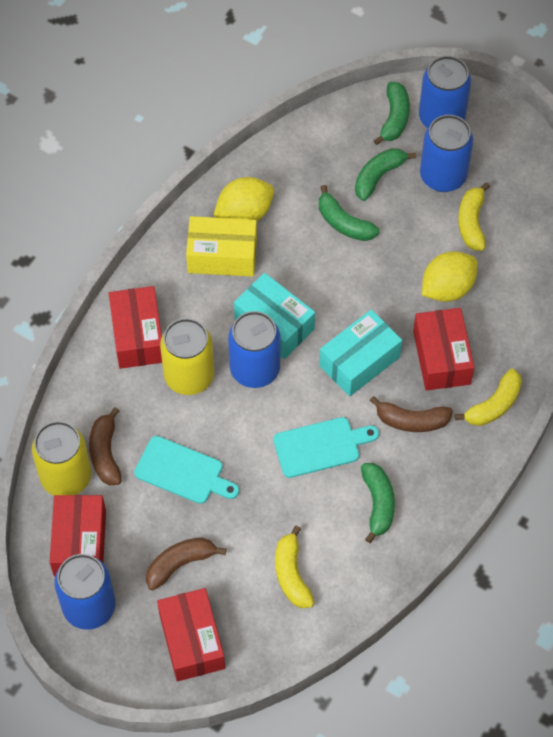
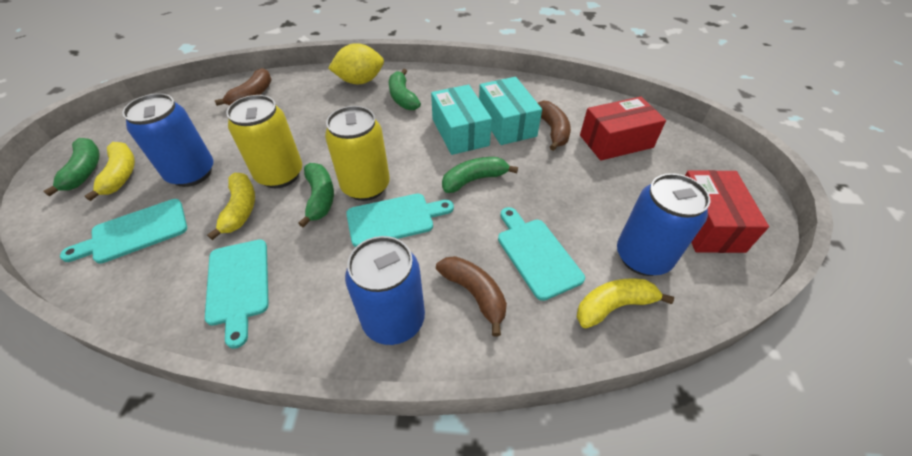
blue can: 4 -> 3
red box: 4 -> 2
turquoise cutting board: 2 -> 4
yellow box: 1 -> 0
yellow lemon: 2 -> 1

